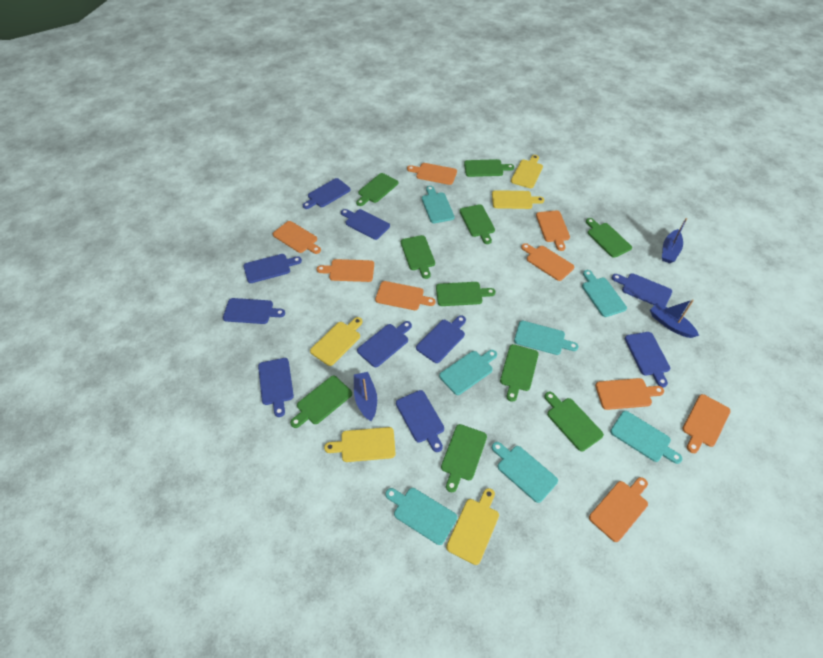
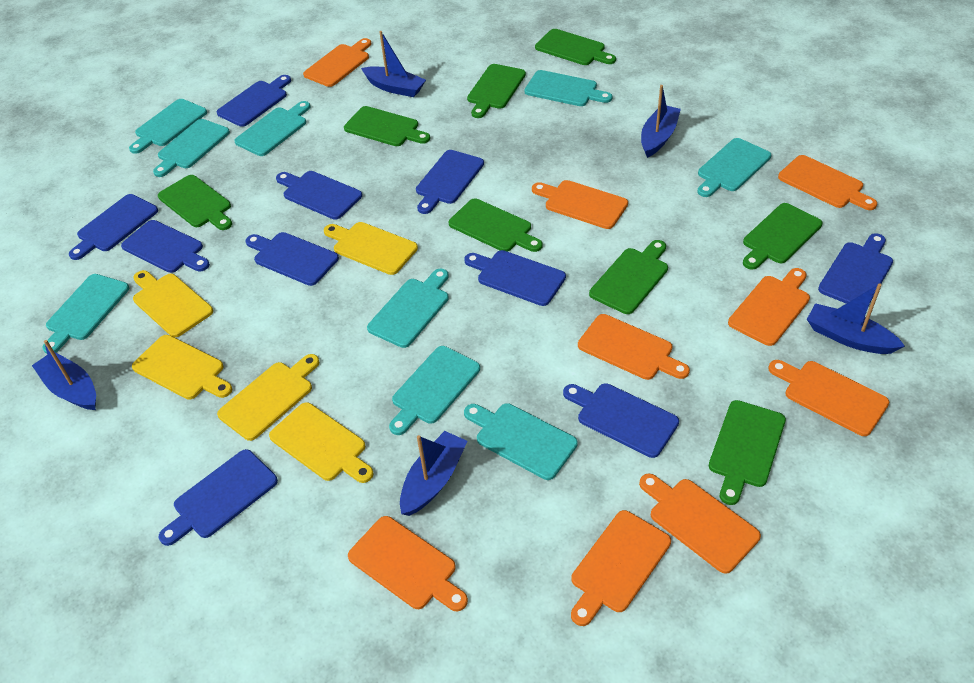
blue boat: 3 -> 5
green cutting board: 10 -> 8
turquoise cutting board: 7 -> 9

